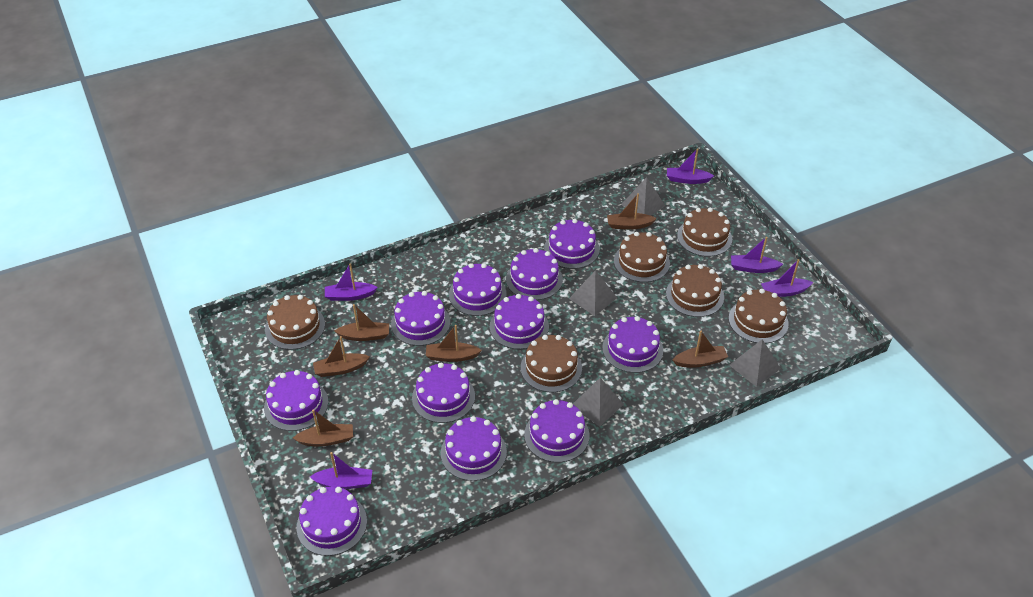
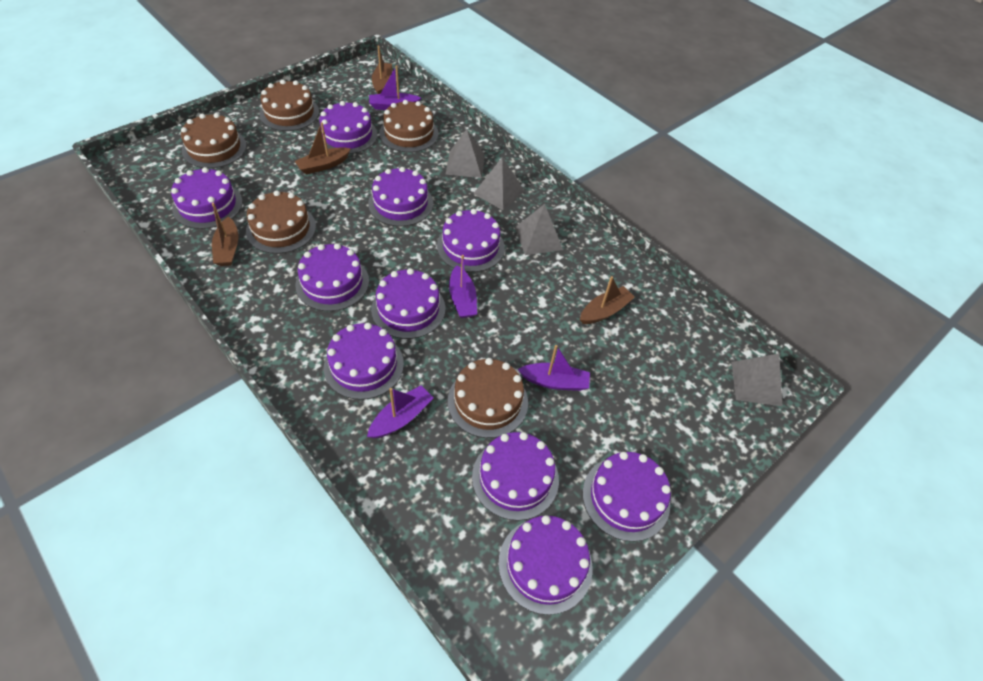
brown boat: 6 -> 4
brown cake: 6 -> 5
purple boat: 5 -> 4
purple cake: 11 -> 10

